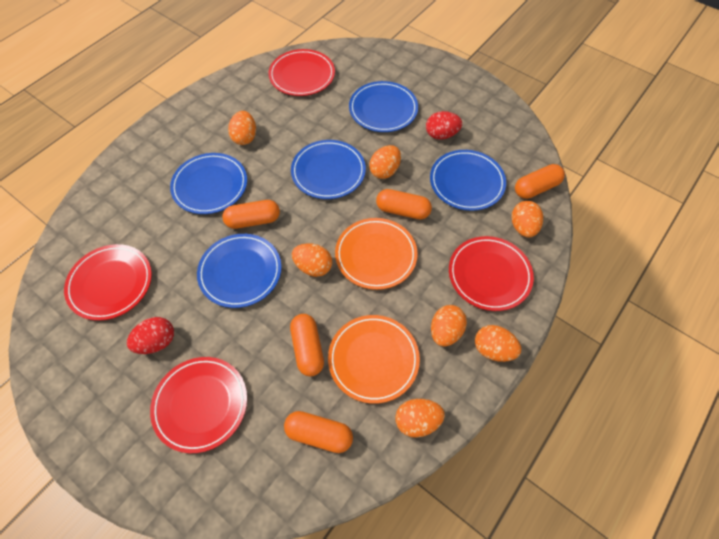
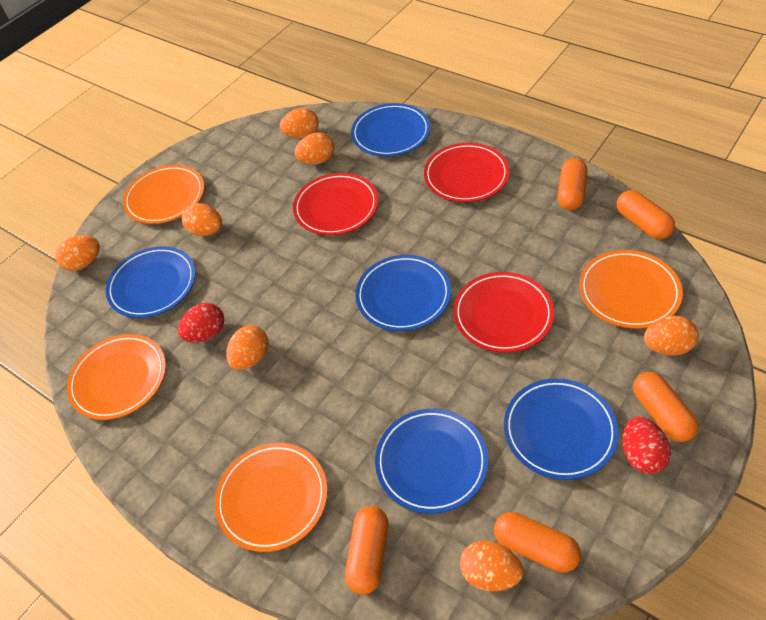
orange plate: 2 -> 4
red plate: 4 -> 3

